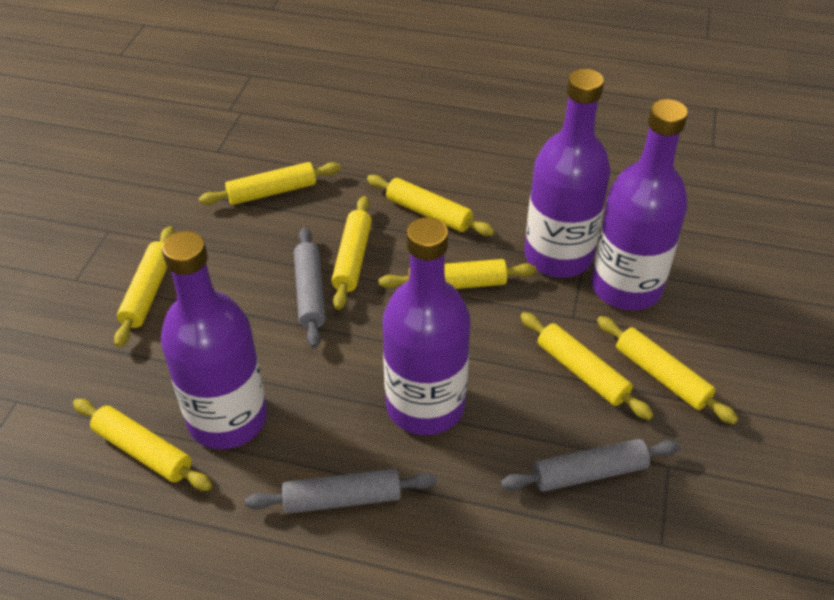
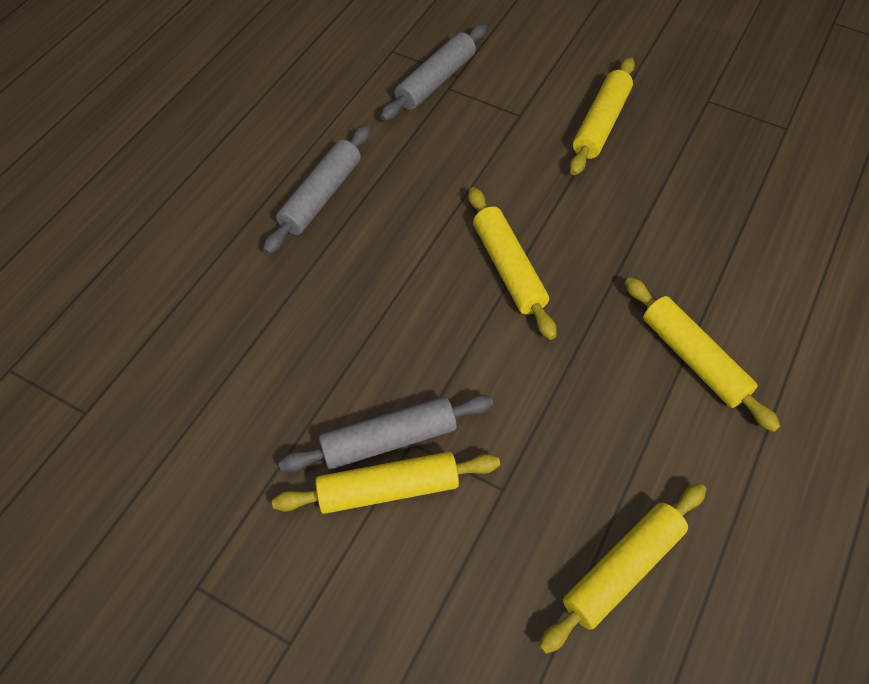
purple bottle: 4 -> 0
yellow rolling pin: 8 -> 5

